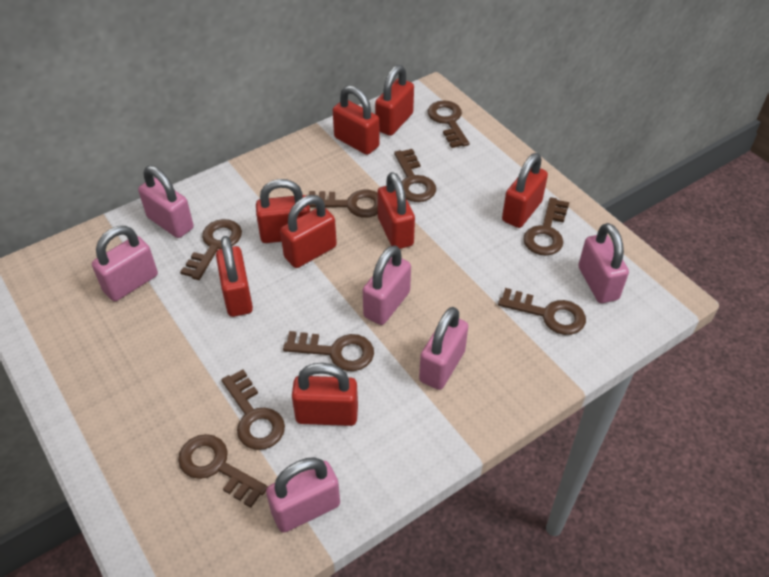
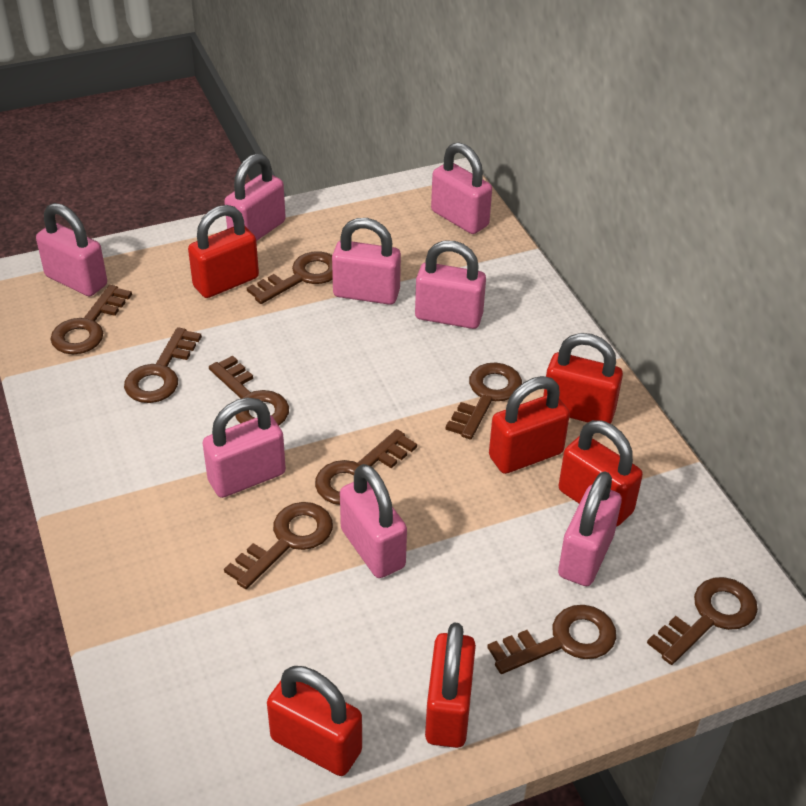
pink padlock: 6 -> 8
red padlock: 8 -> 6

